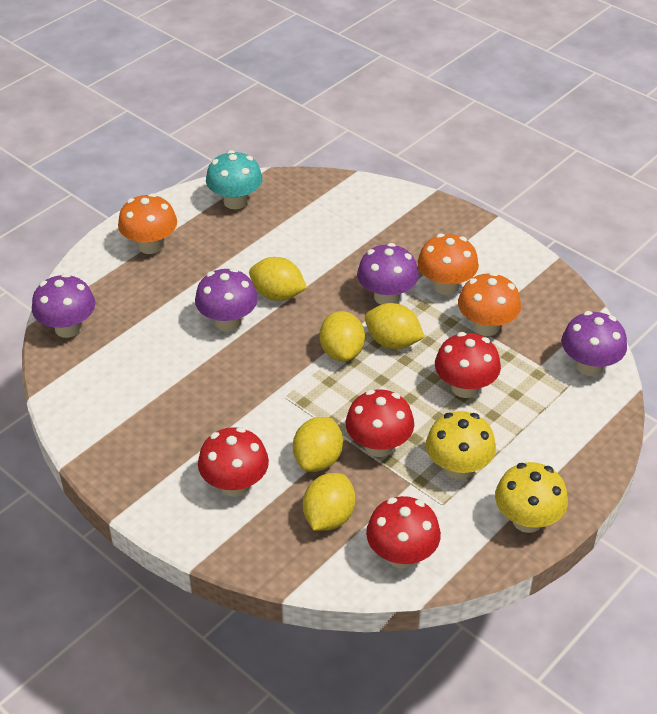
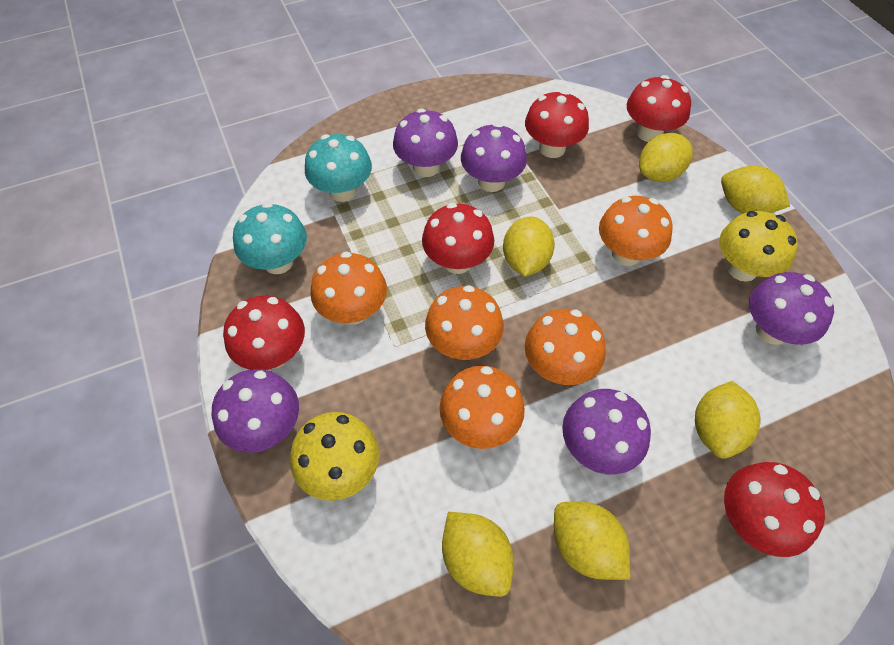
orange mushroom: 3 -> 5
purple mushroom: 4 -> 5
red mushroom: 4 -> 5
turquoise mushroom: 1 -> 2
yellow lemon: 5 -> 6

